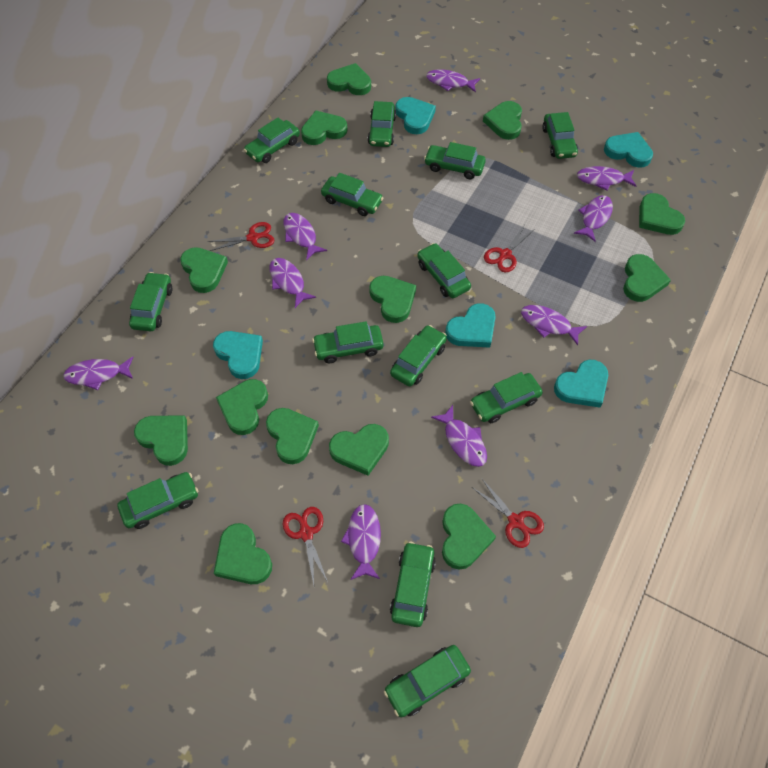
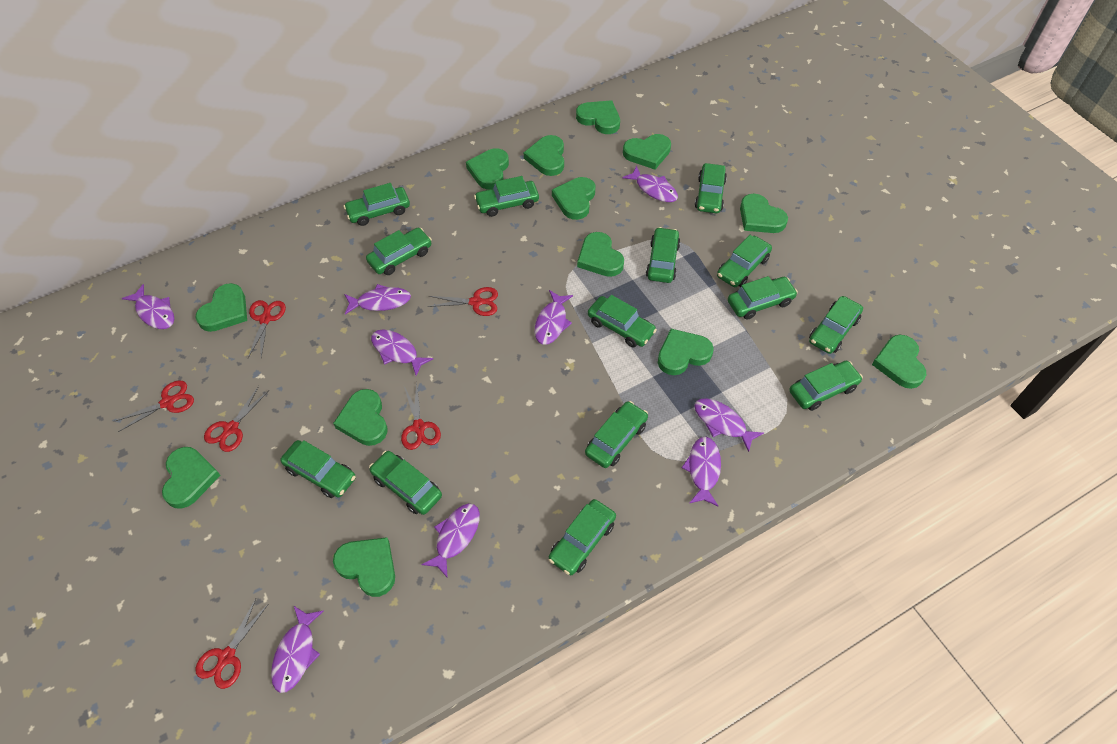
green car: 13 -> 14
red scissors: 4 -> 6
turquoise heart: 5 -> 0

